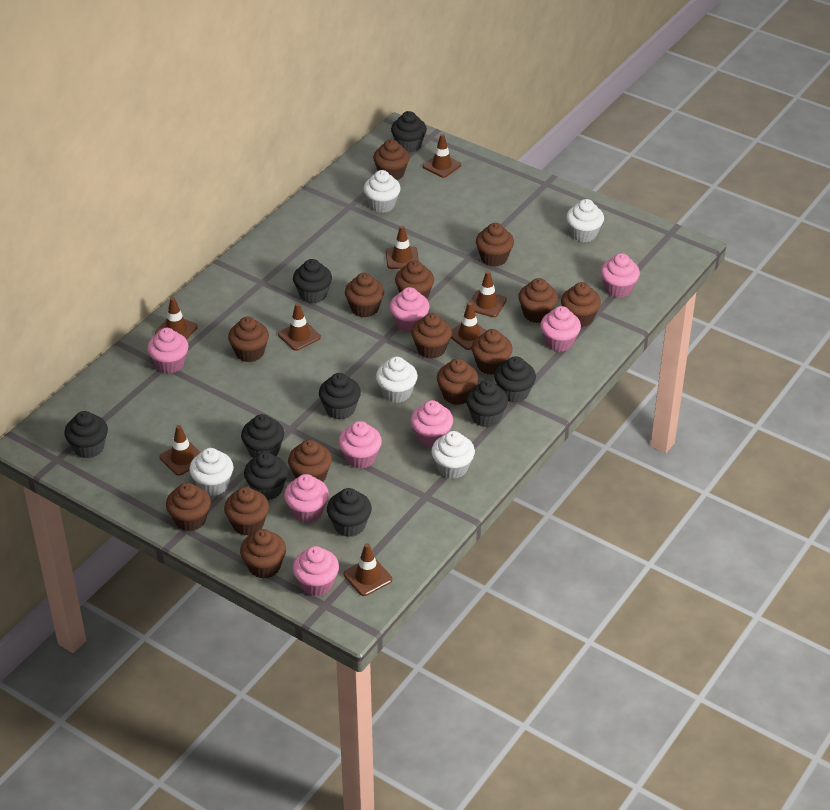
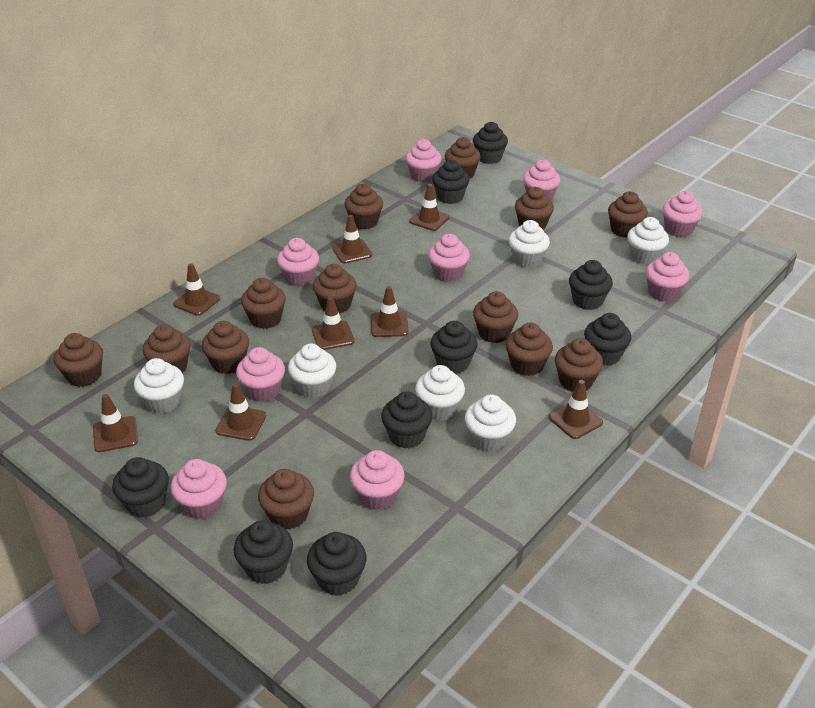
brown cupcake: 14 -> 13
pink cupcake: 8 -> 9
white cupcake: 5 -> 6

